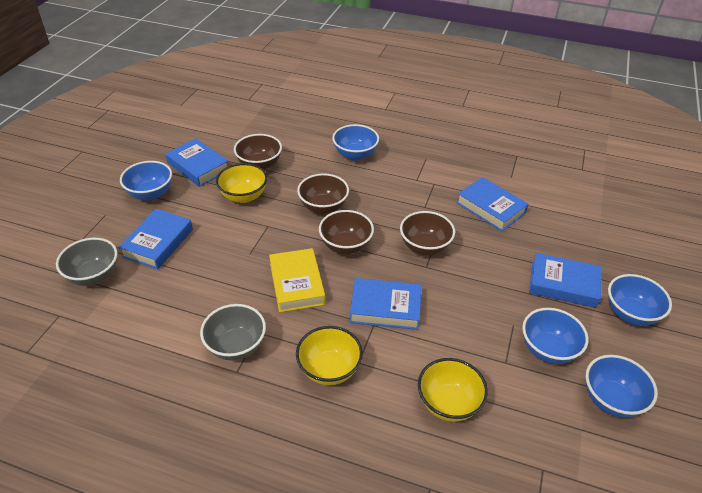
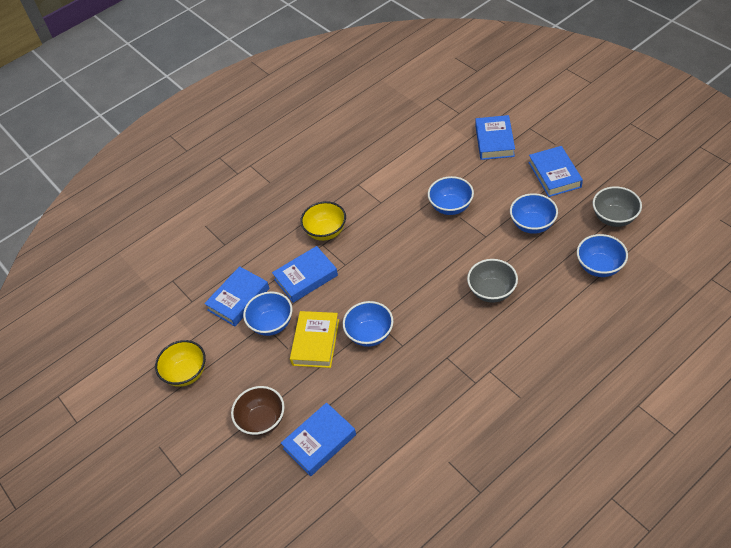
brown bowl: 4 -> 1
yellow bowl: 3 -> 2

